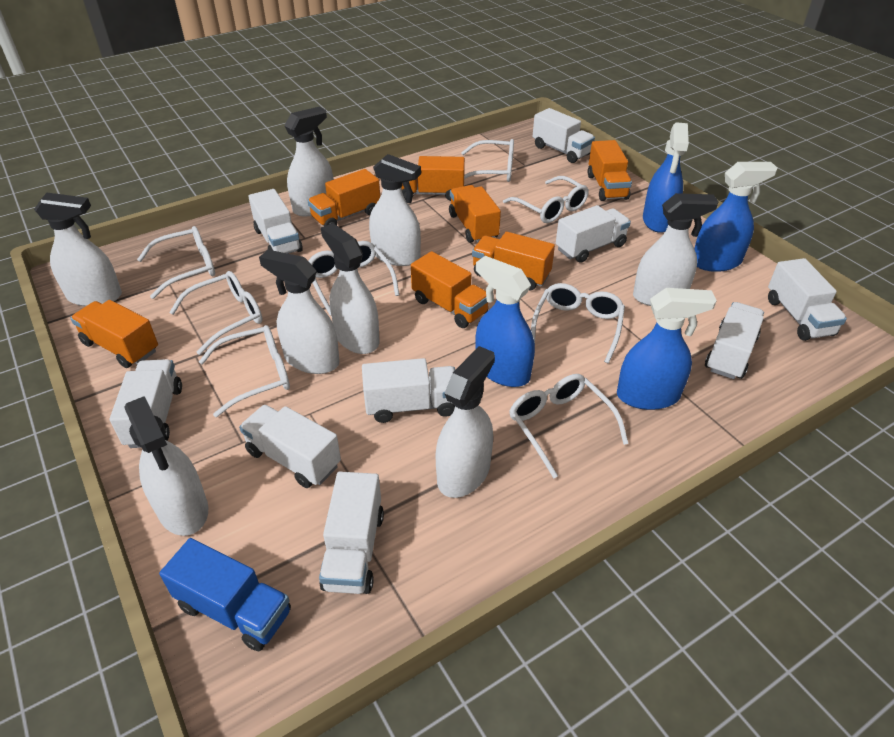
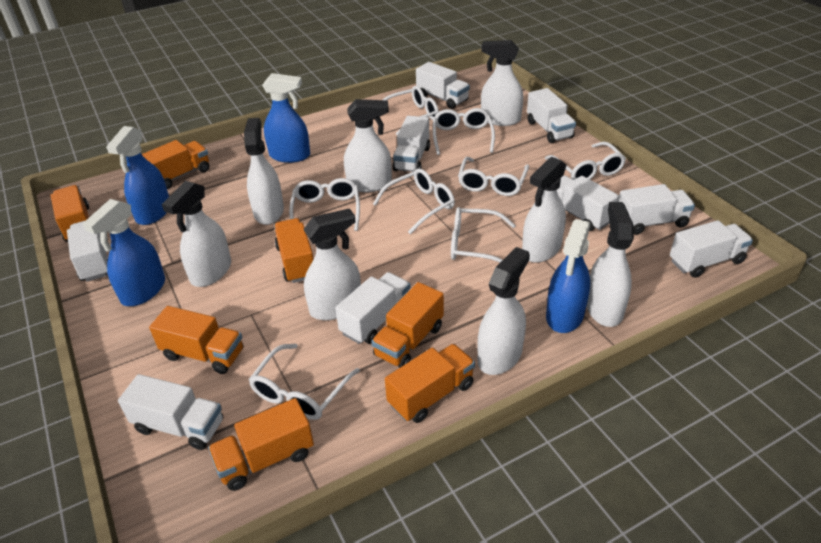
blue truck: 1 -> 0

